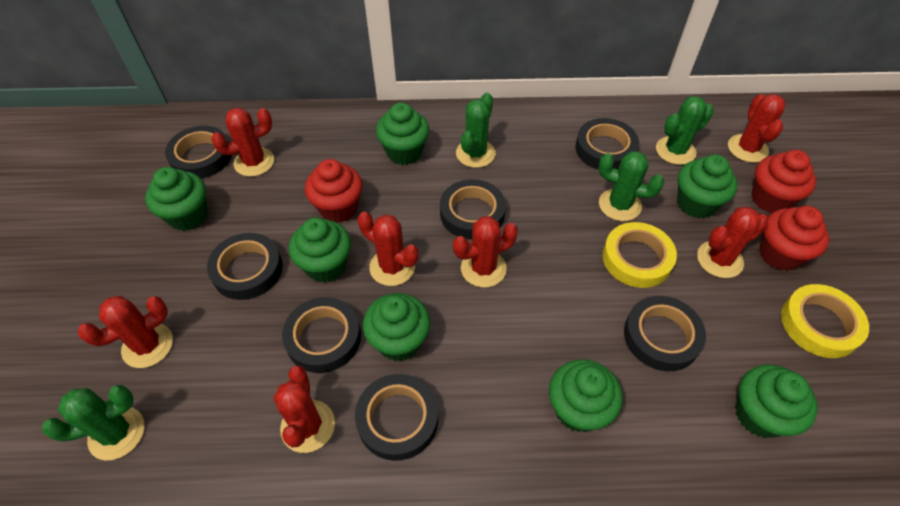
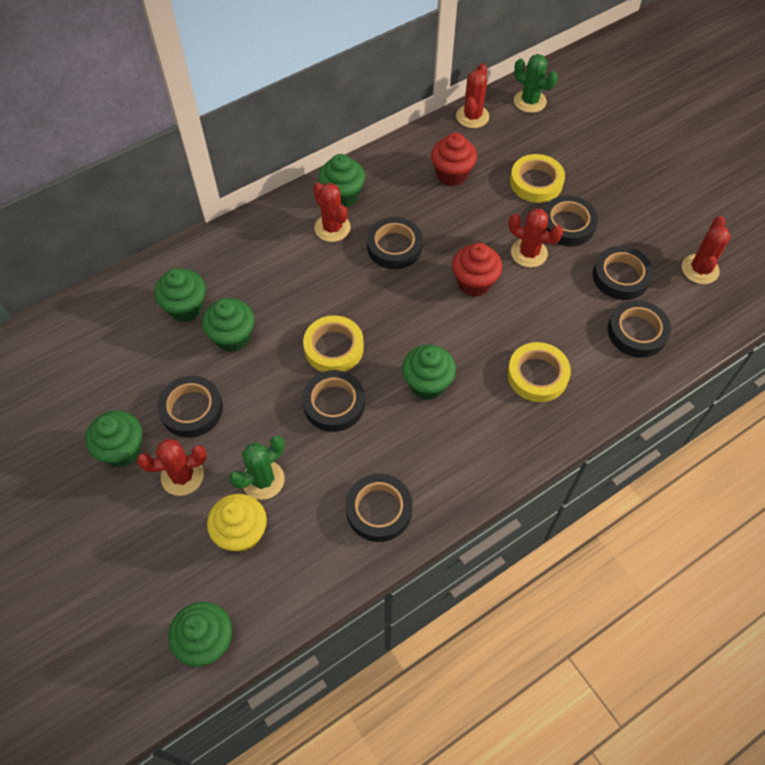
green cactus: 4 -> 2
green cupcake: 7 -> 6
red cactus: 7 -> 5
red cupcake: 3 -> 2
yellow cupcake: 0 -> 1
yellow tape: 2 -> 3

